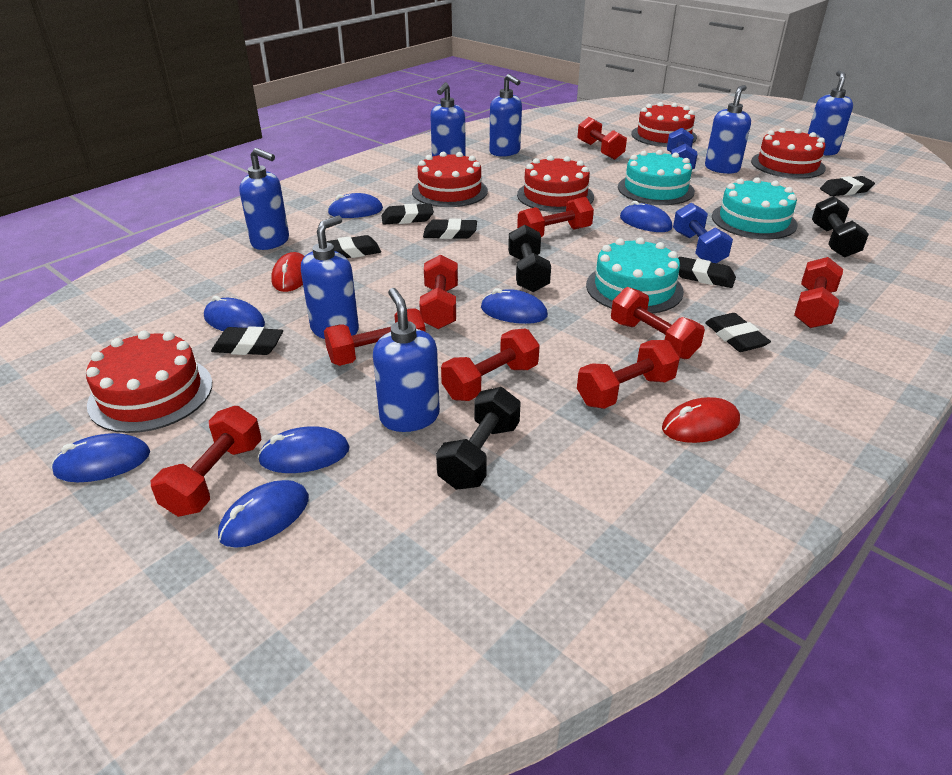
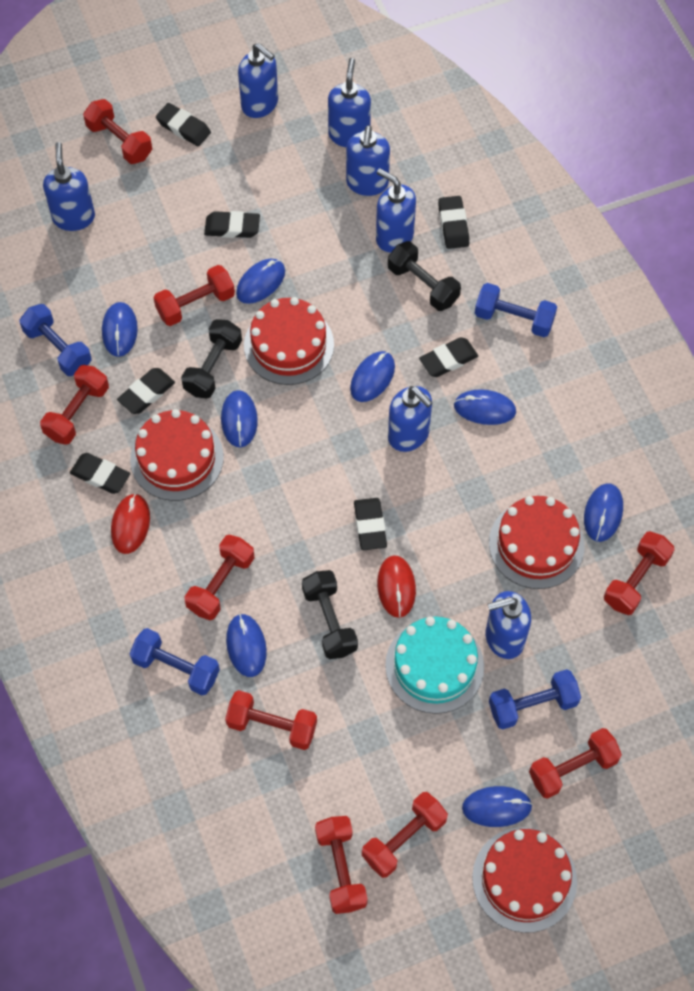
blue dumbbell: 2 -> 4
blue mouse: 7 -> 8
red cake: 5 -> 4
turquoise cake: 3 -> 1

